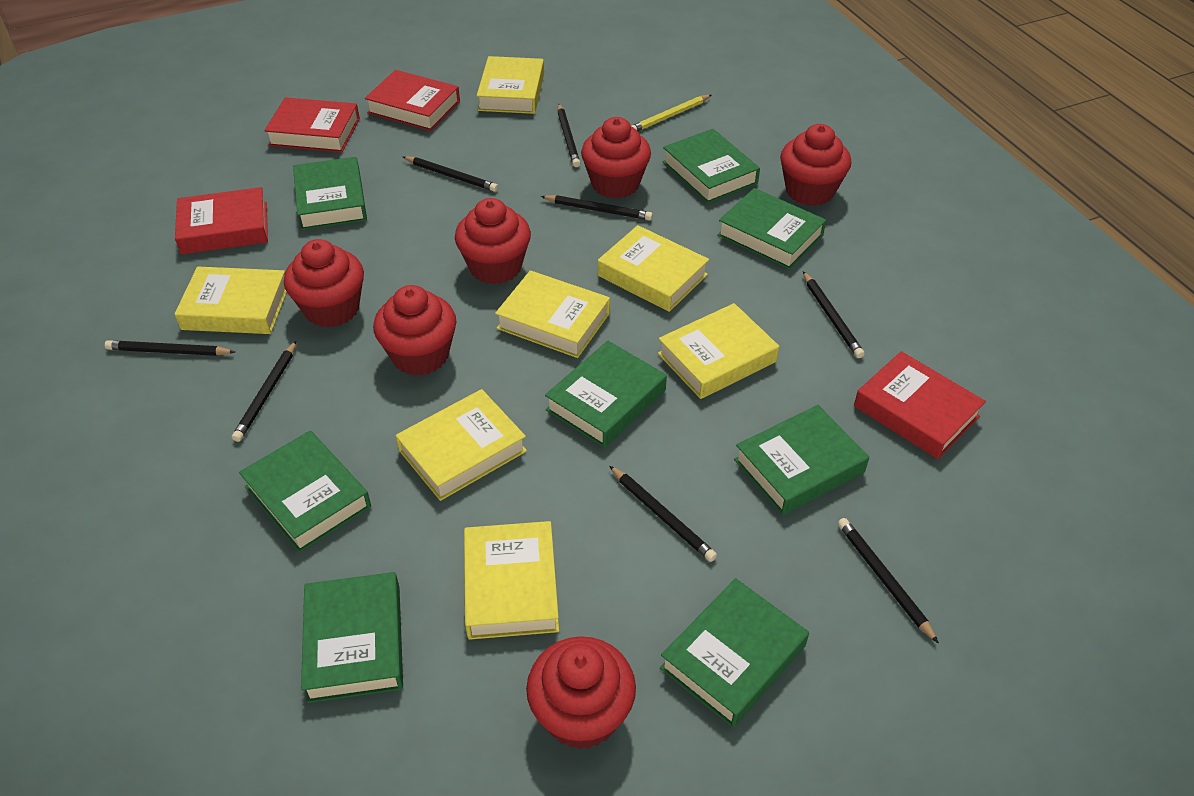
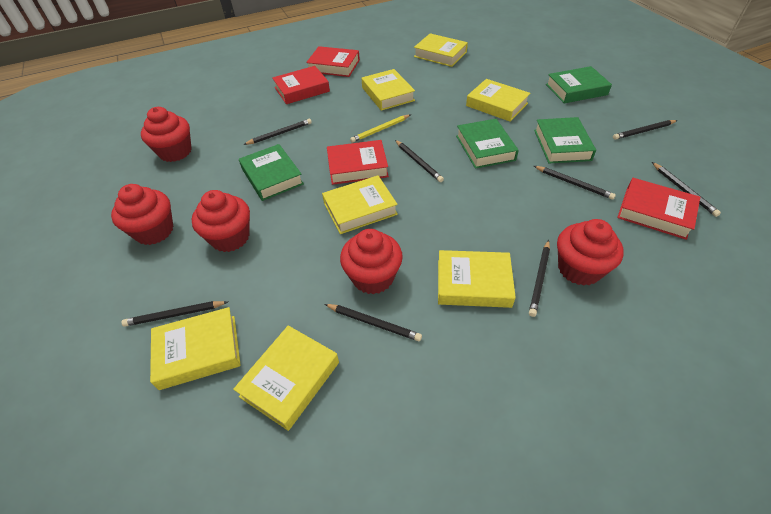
green book: 8 -> 4
red cupcake: 6 -> 5

